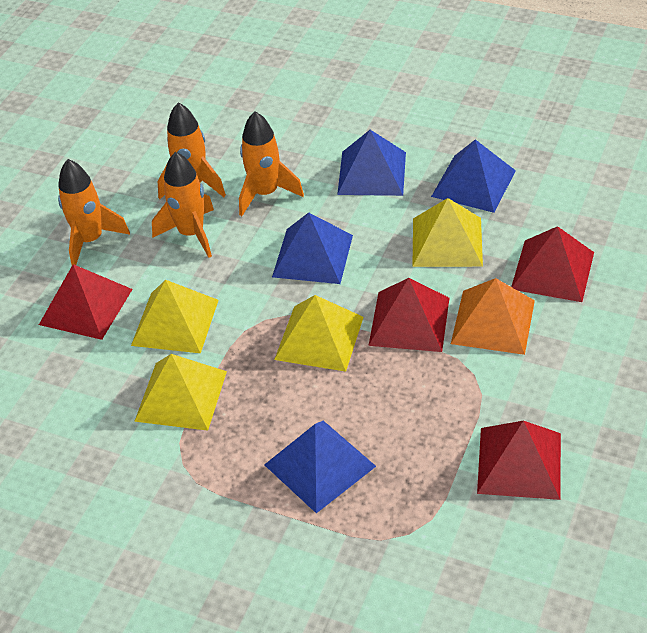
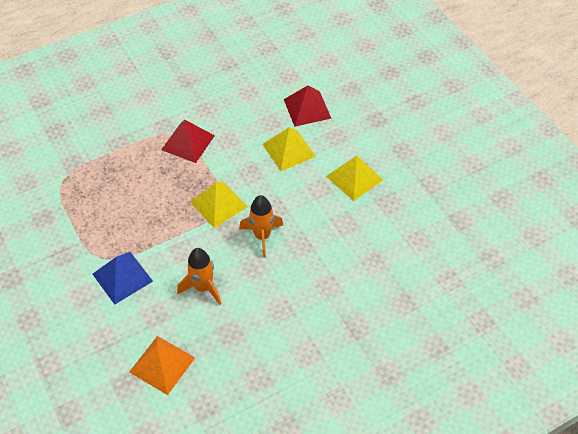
blue pyramid: 4 -> 1
orange rocket: 4 -> 2
red pyramid: 4 -> 2
yellow pyramid: 4 -> 3

